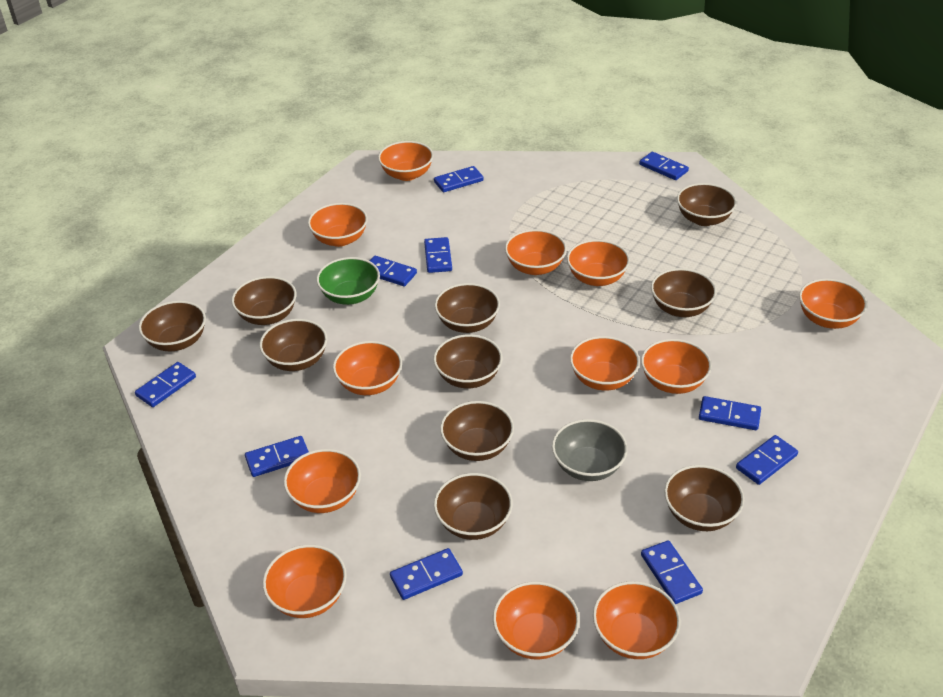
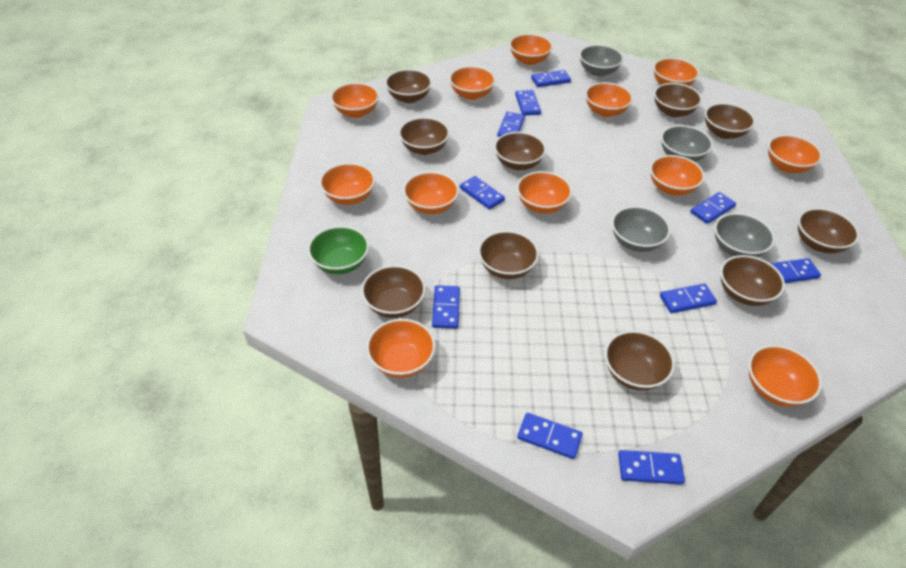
grey bowl: 1 -> 4

